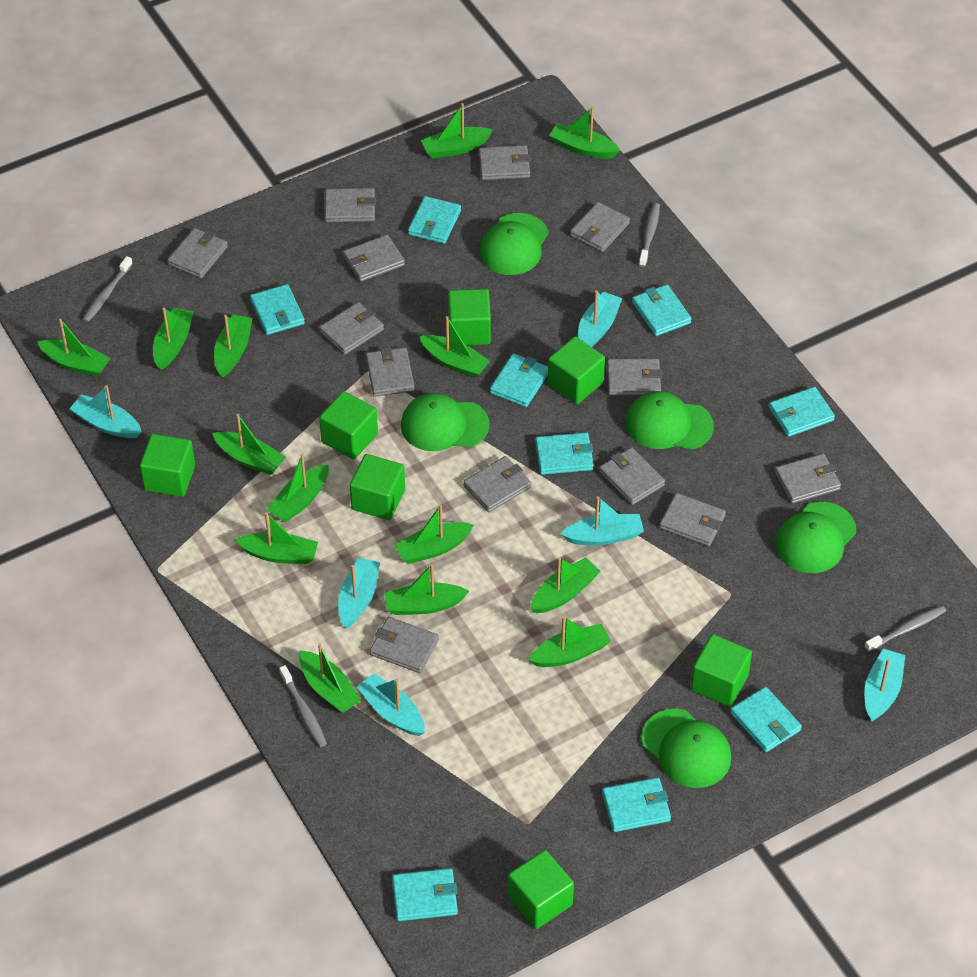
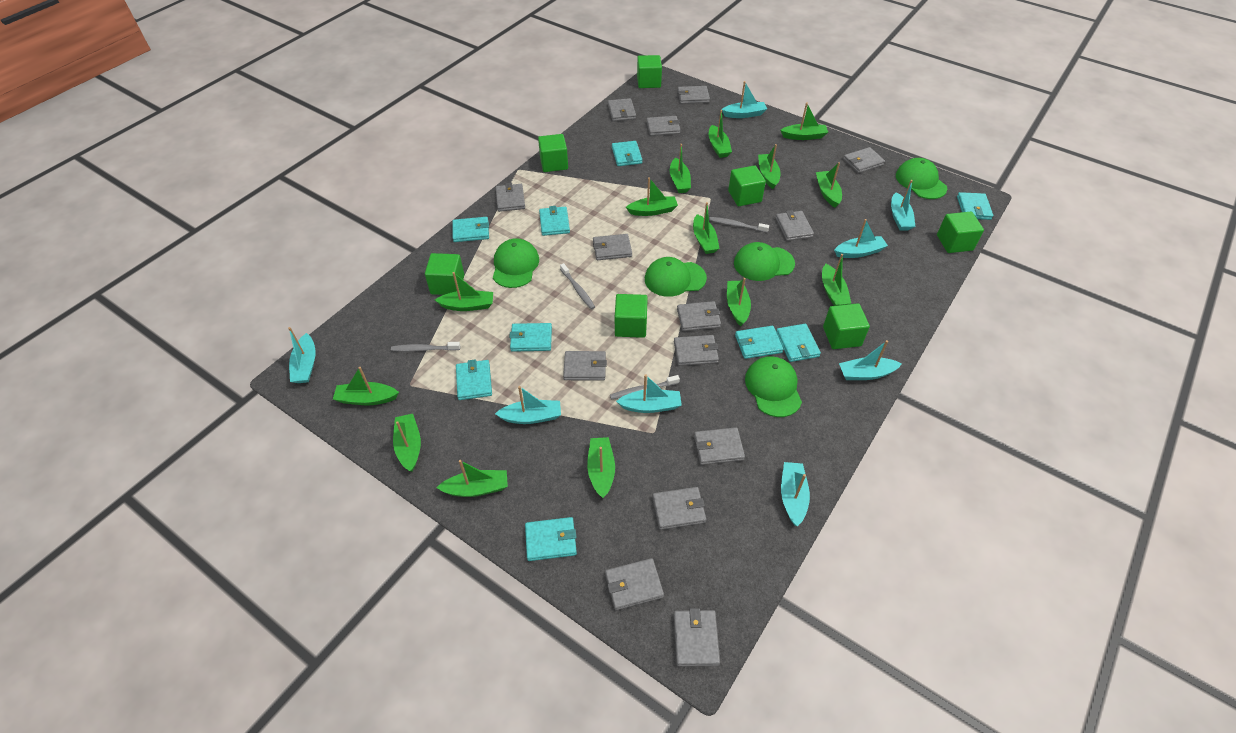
grey wallet: 13 -> 14
turquoise boat: 6 -> 8

